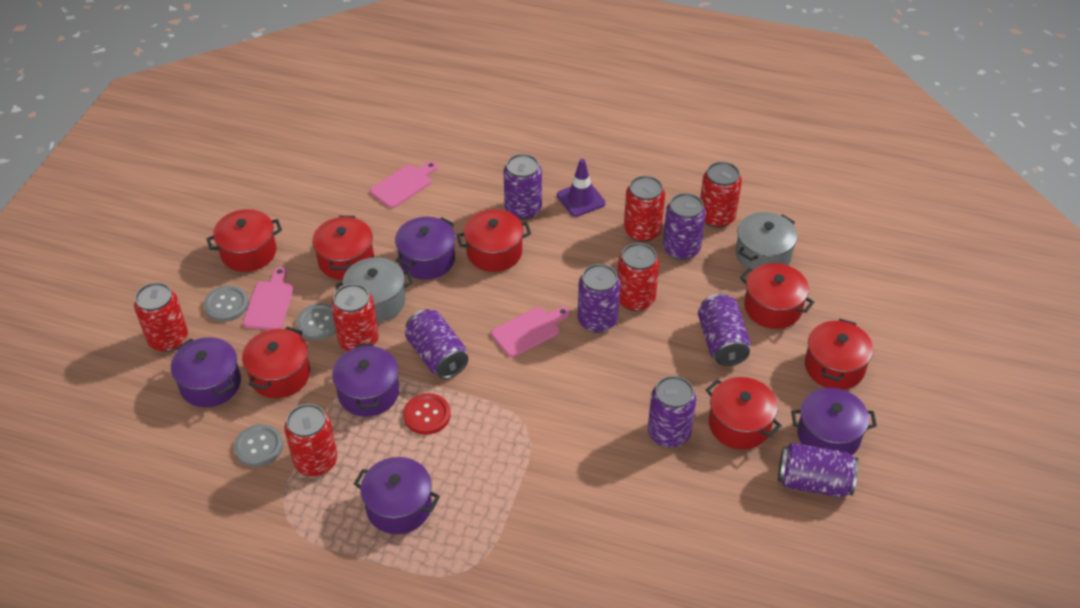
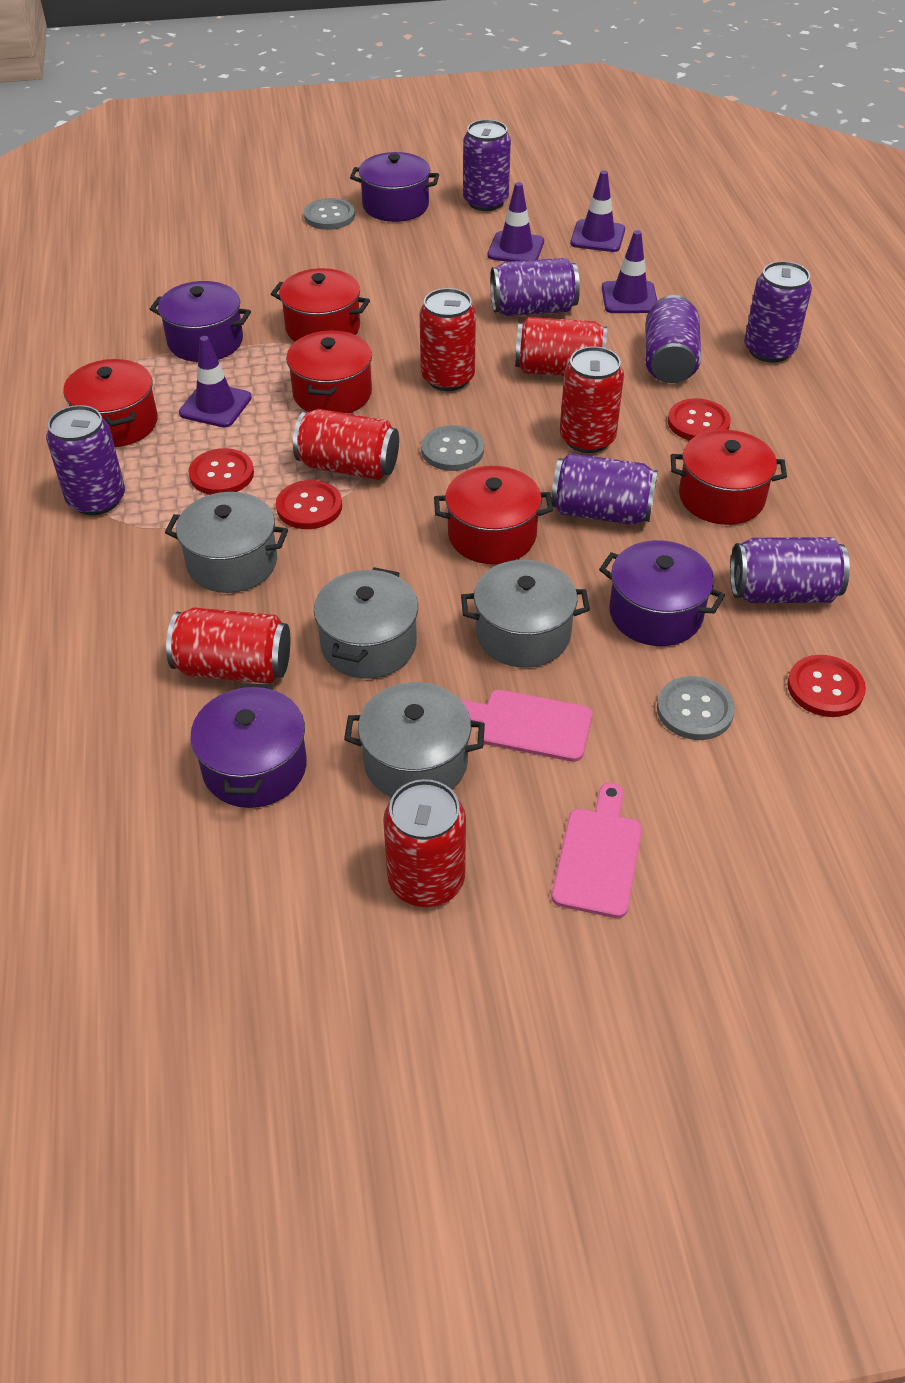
grey pot: 2 -> 4
pink cutting board: 3 -> 2
purple pot: 5 -> 4
purple traffic cone: 1 -> 4
red button: 1 -> 4
red pot: 7 -> 5

